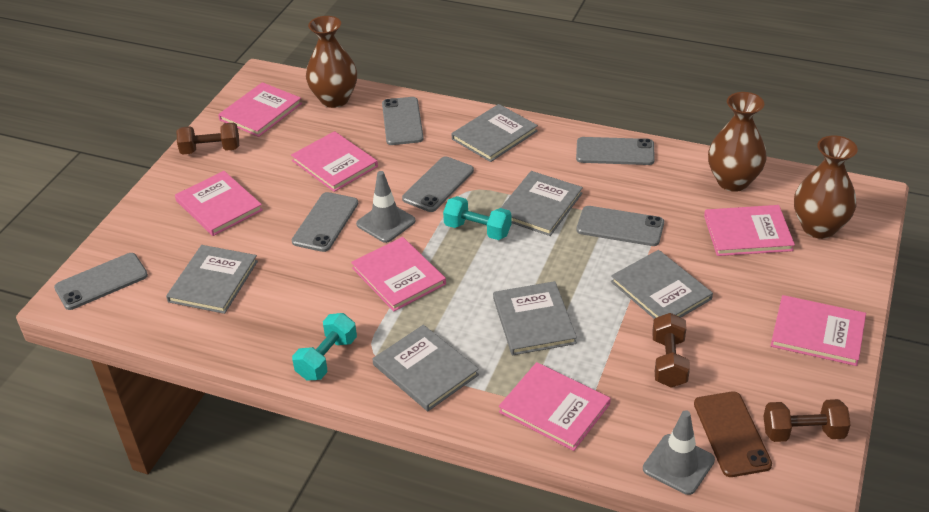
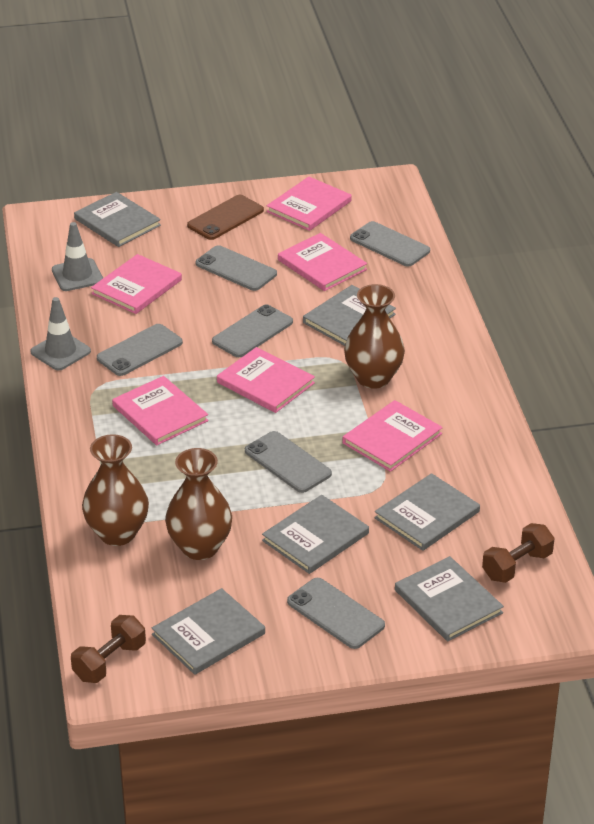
brown dumbbell: 3 -> 2
pink book: 7 -> 6
turquoise dumbbell: 2 -> 0

